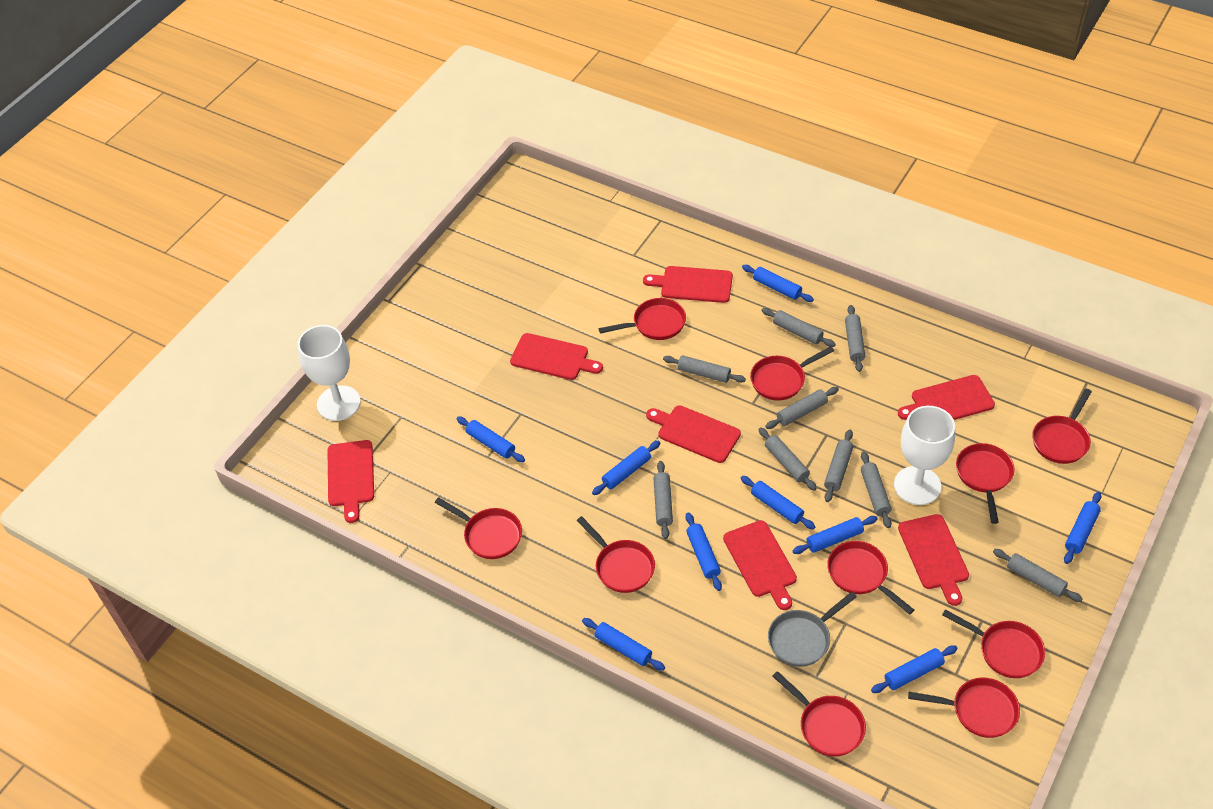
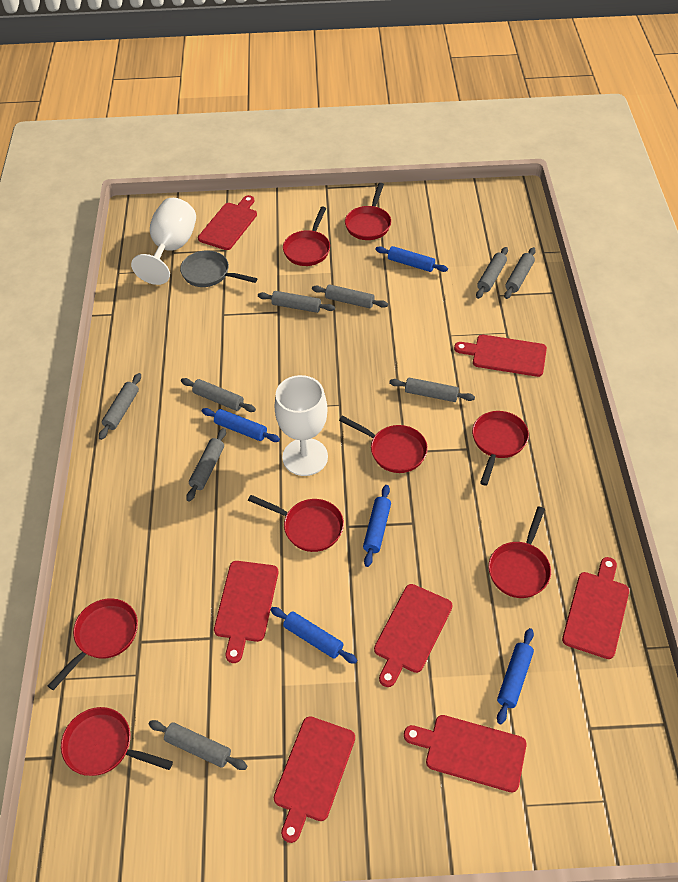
blue rolling pin: 9 -> 5
red pan: 10 -> 8

